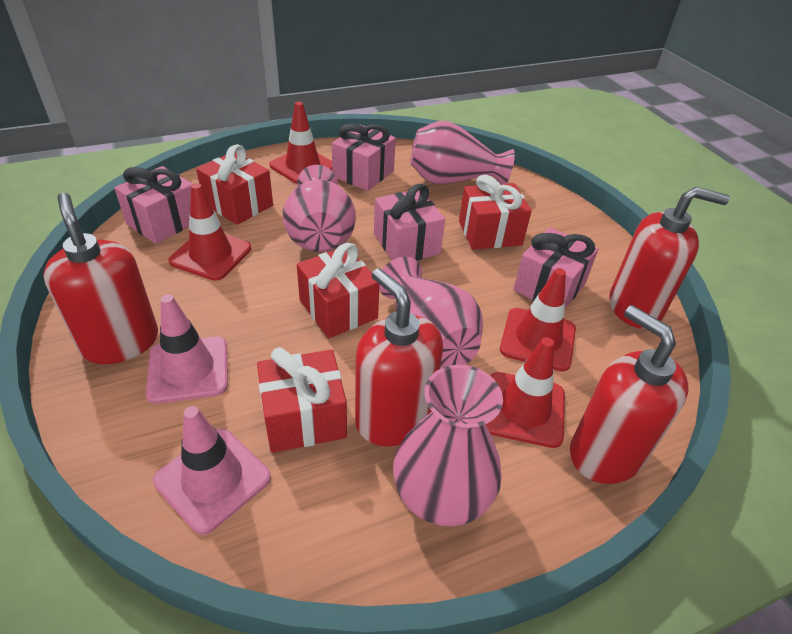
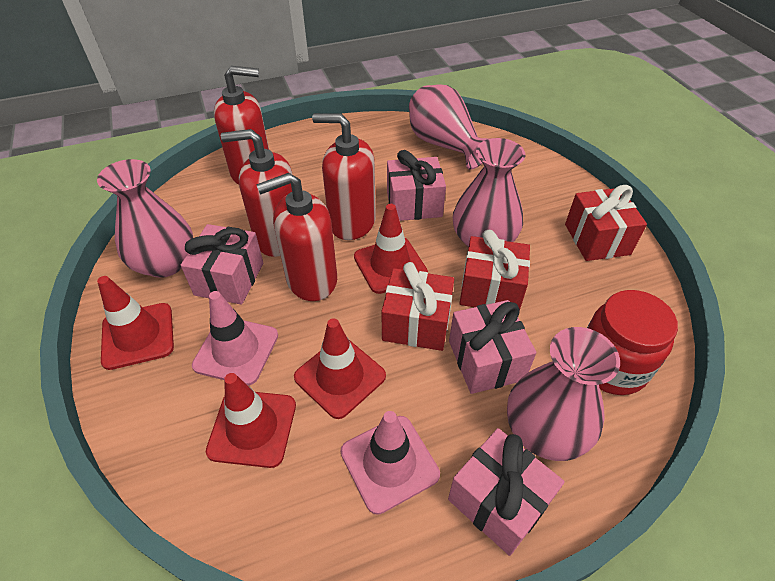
red gift: 4 -> 3
red jar: 0 -> 1

